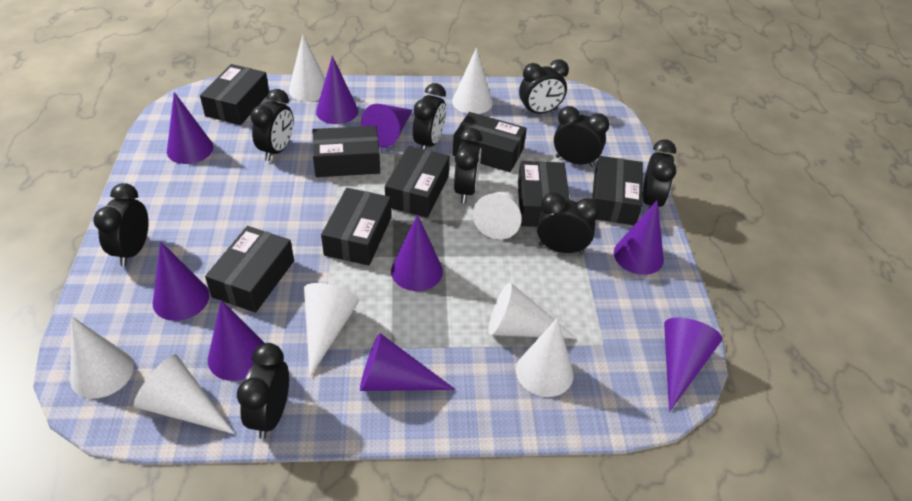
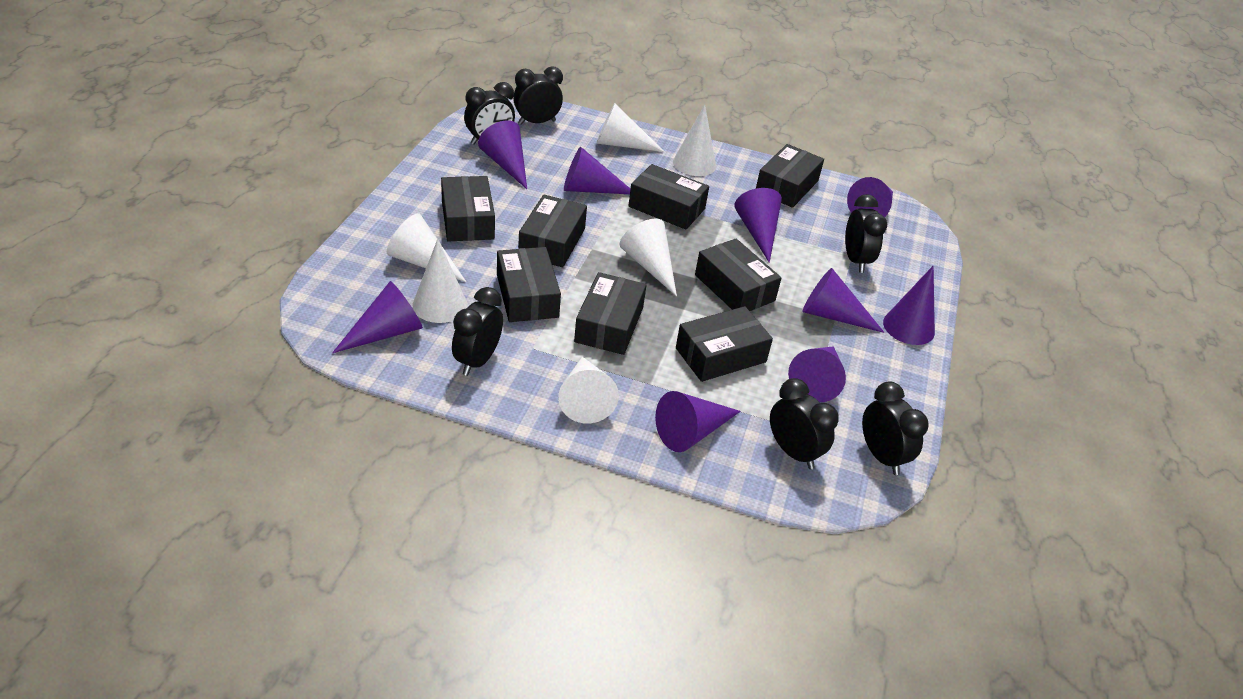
black clock: 9 -> 6
white cone: 8 -> 6

